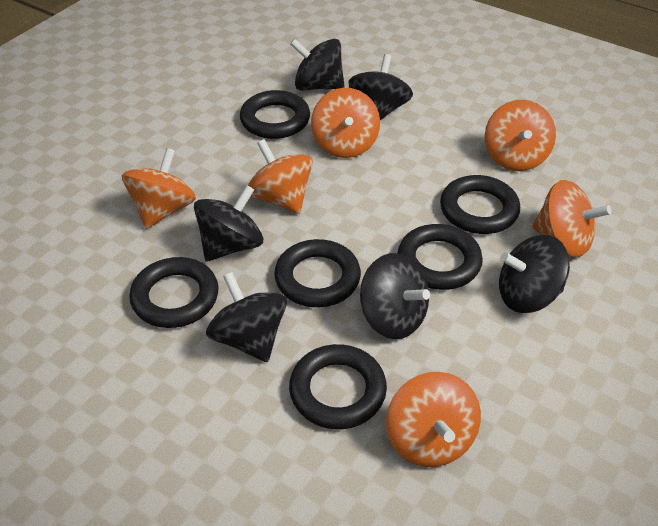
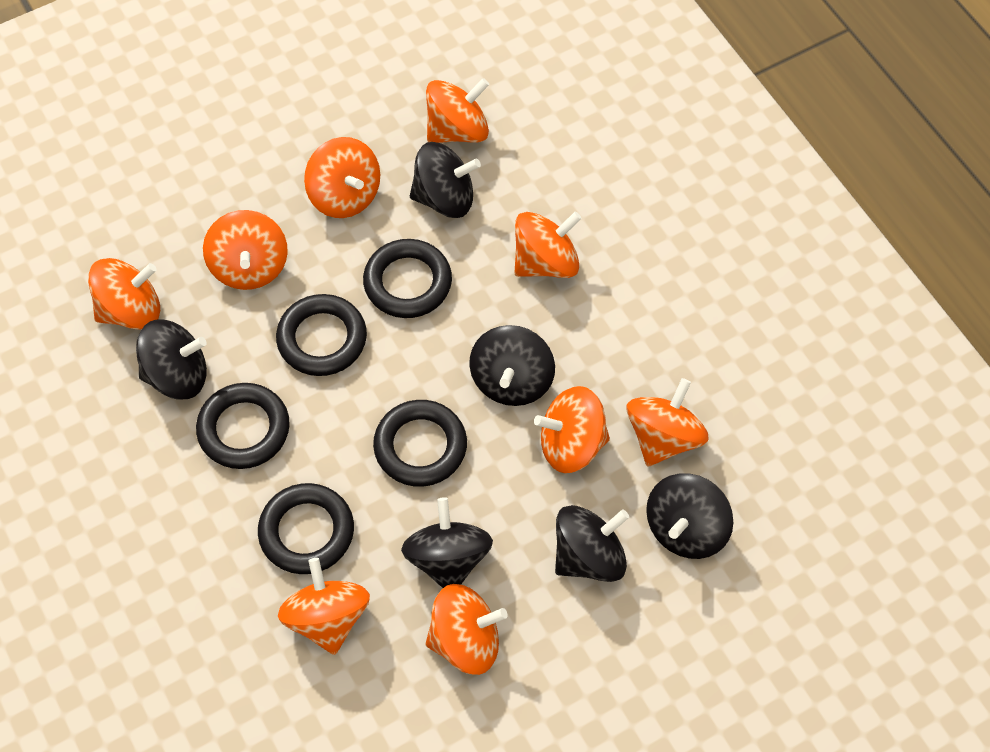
black ring: 6 -> 5
orange spinning top: 6 -> 9

